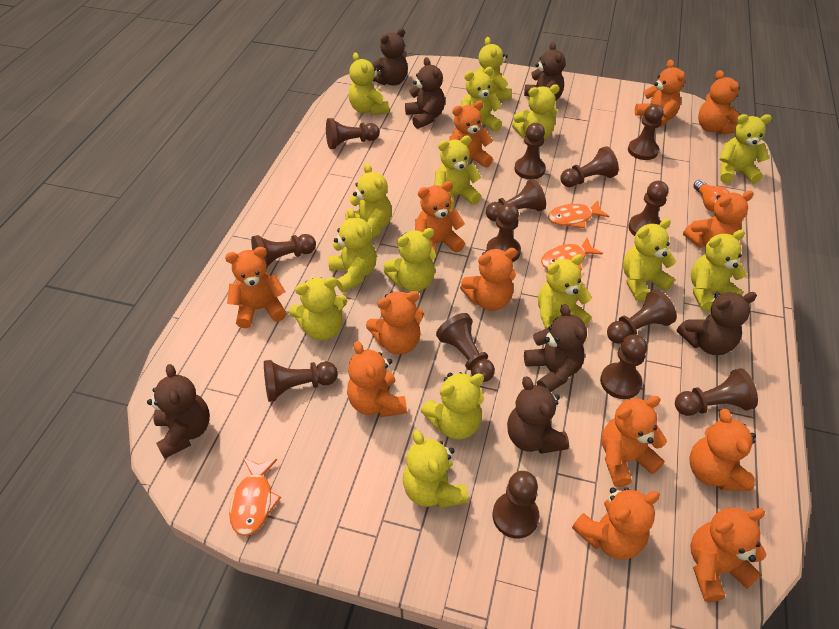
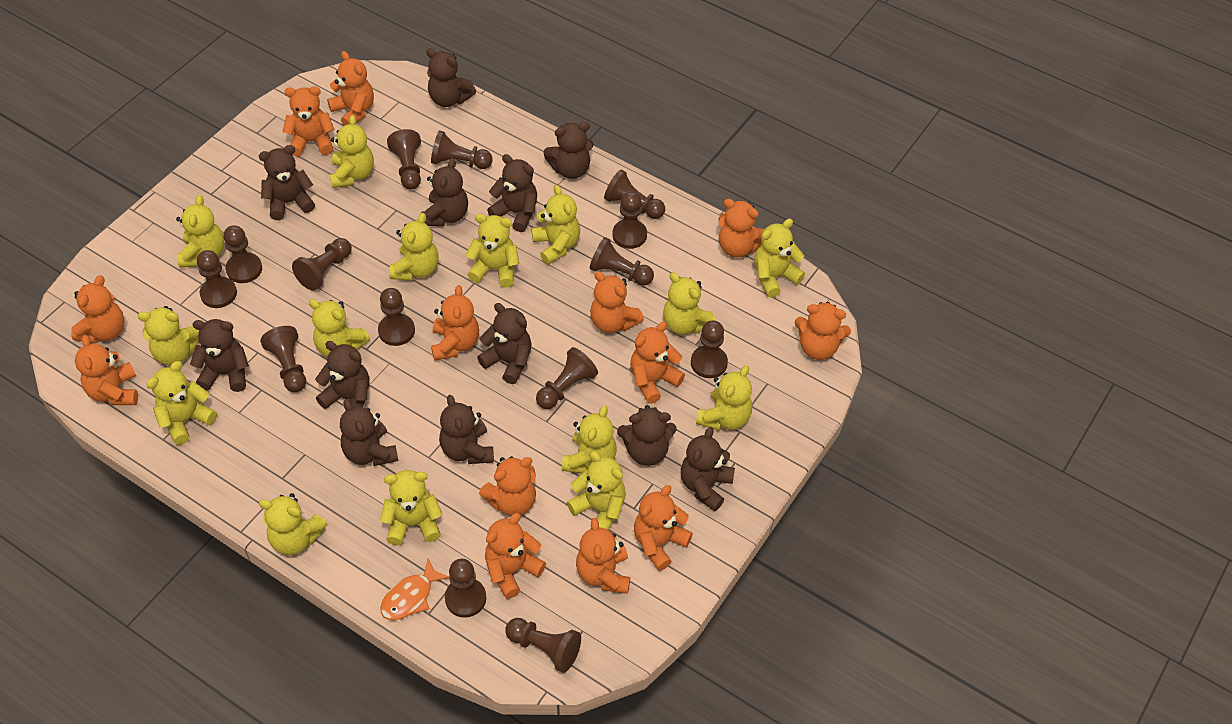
brown teddy bear: 7 -> 12
orange fish: 3 -> 1
orange light bulb: 1 -> 0

